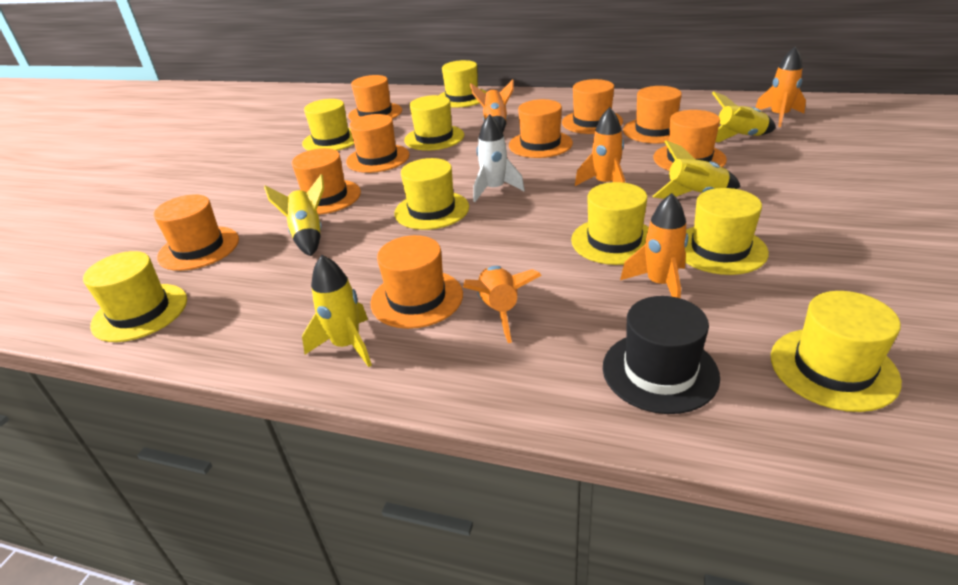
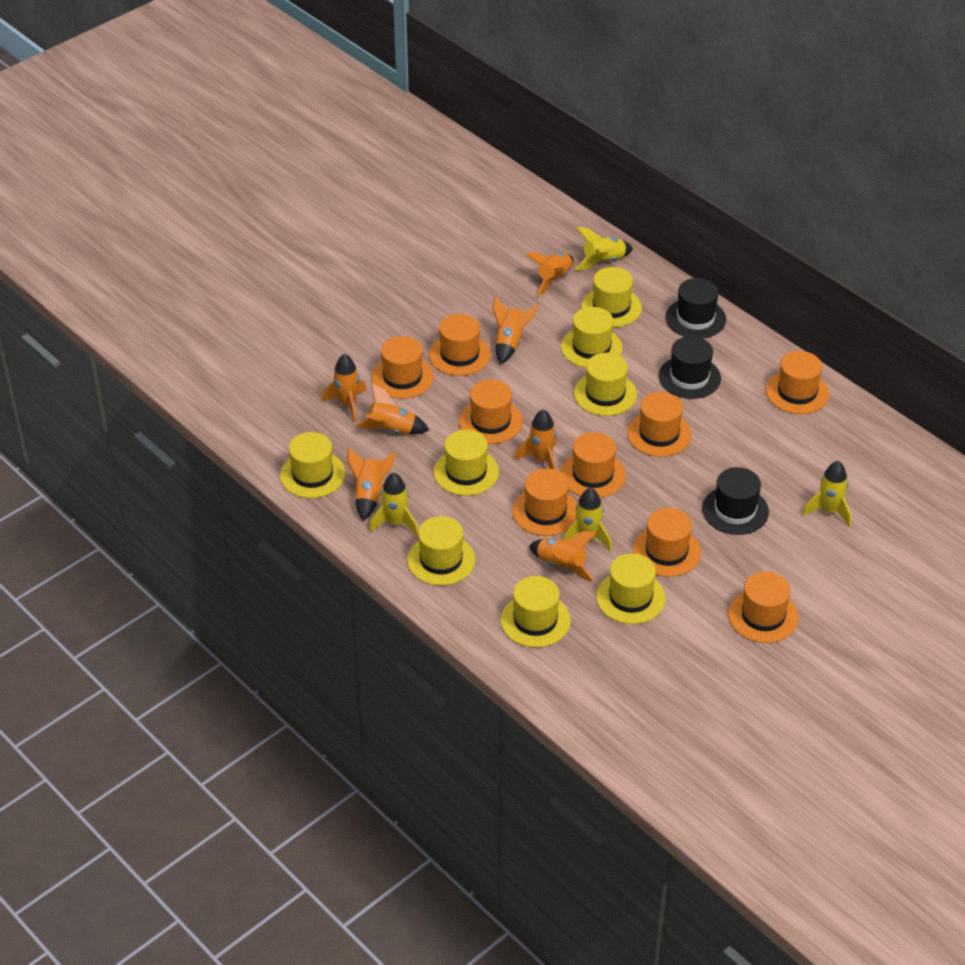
black hat: 1 -> 3
orange rocket: 5 -> 7
white rocket: 1 -> 0

